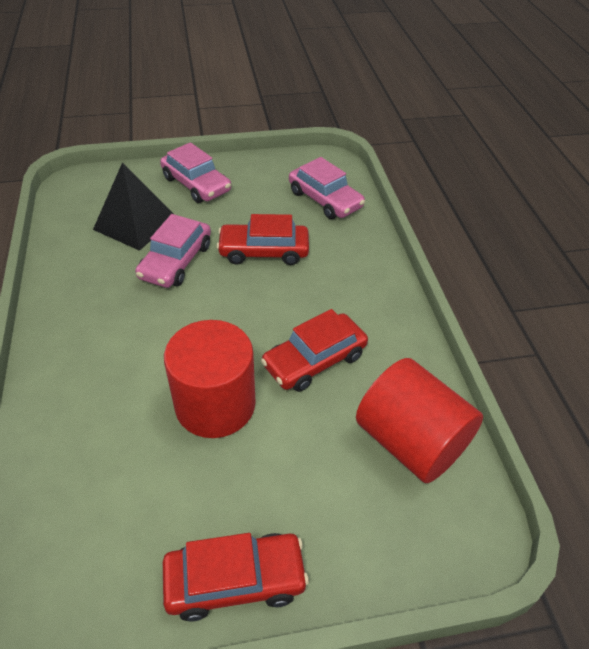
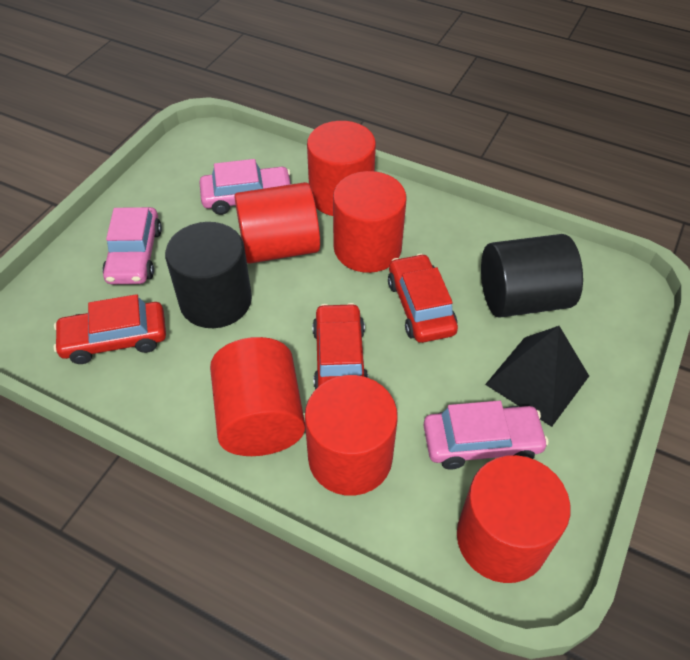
black cylinder: 0 -> 2
red cylinder: 2 -> 6

